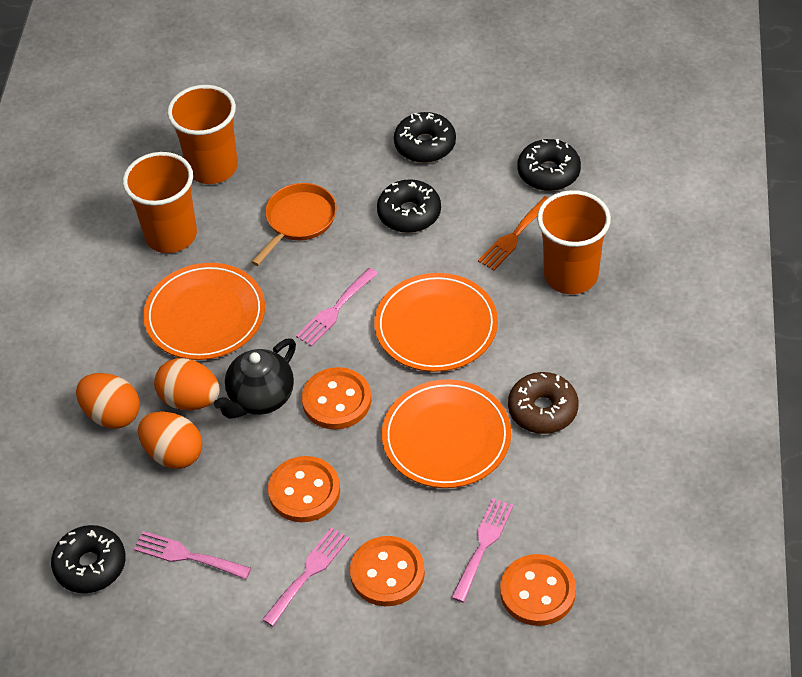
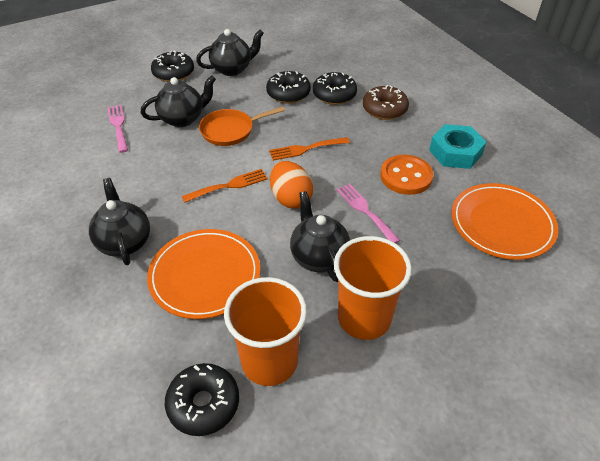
black teapot: 1 -> 4
orange button: 4 -> 1
orange cup: 3 -> 2
orange egg: 3 -> 1
orange fork: 1 -> 2
orange plate: 3 -> 2
pink fork: 4 -> 2
turquoise nut: 0 -> 1

